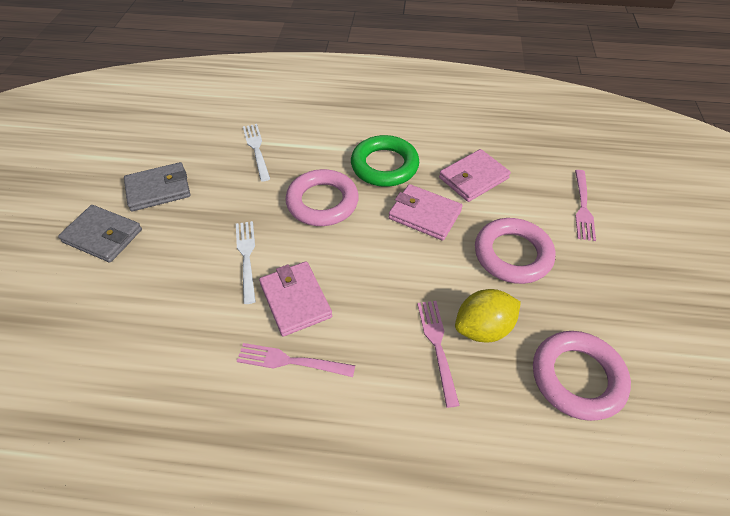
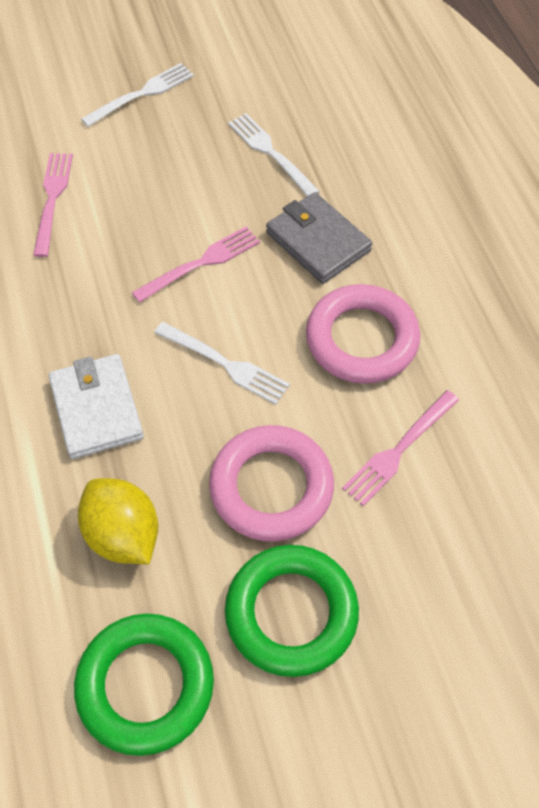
green ring: 1 -> 2
grey wallet: 2 -> 1
pink ring: 3 -> 2
pink wallet: 3 -> 0
white fork: 2 -> 3
white wallet: 0 -> 1

